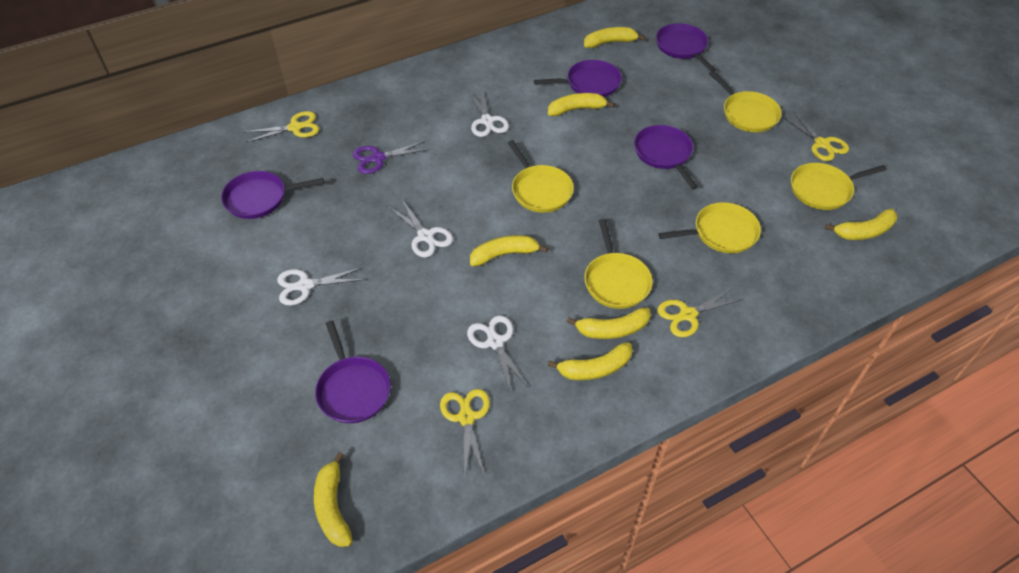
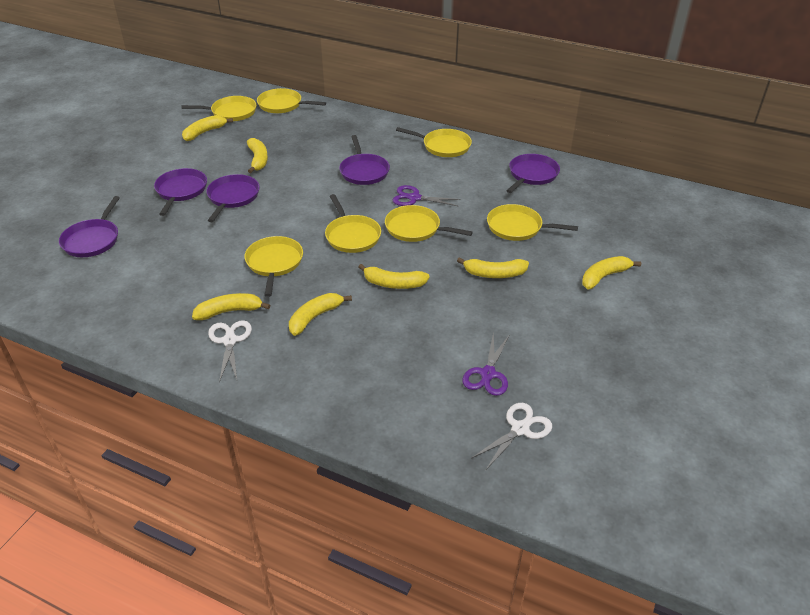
purple scissors: 1 -> 2
white scissors: 4 -> 2
yellow pan: 5 -> 7
yellow scissors: 4 -> 0

